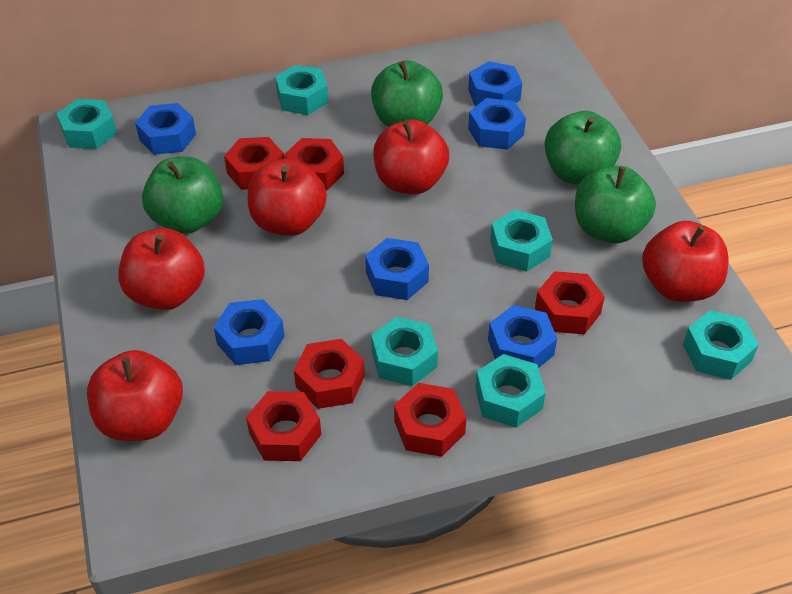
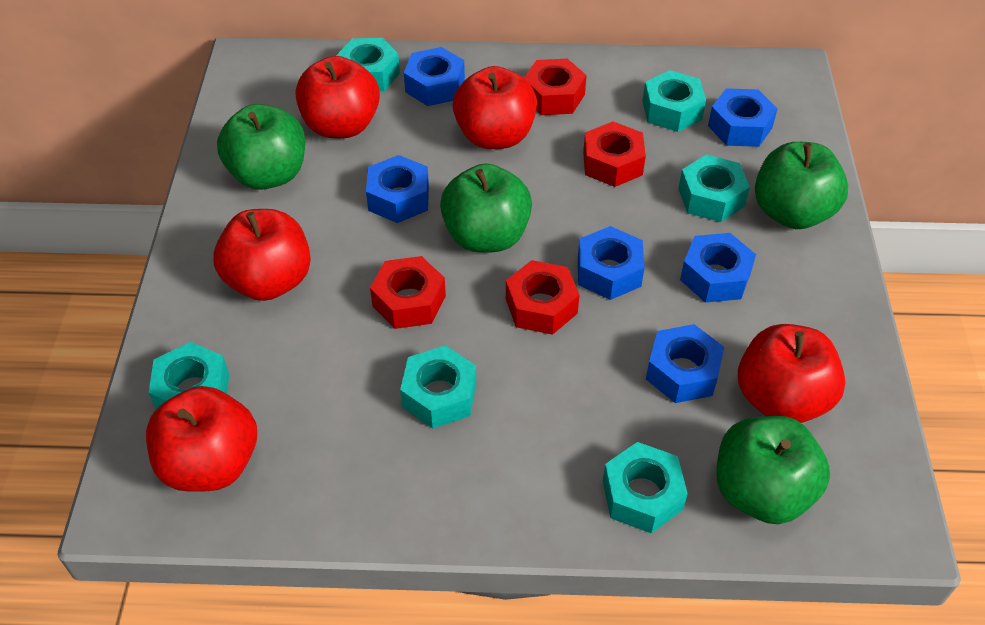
red nut: 6 -> 4

